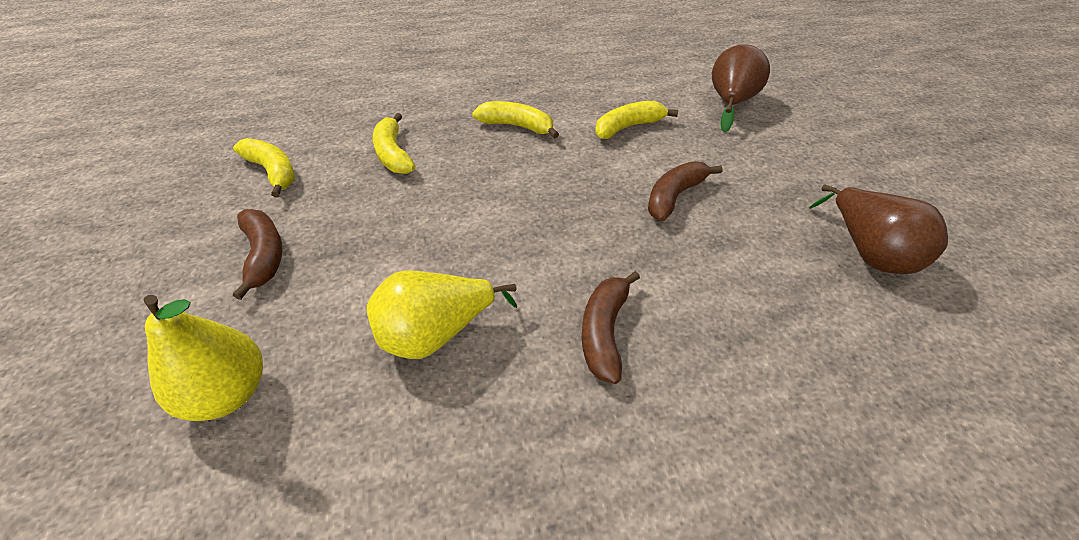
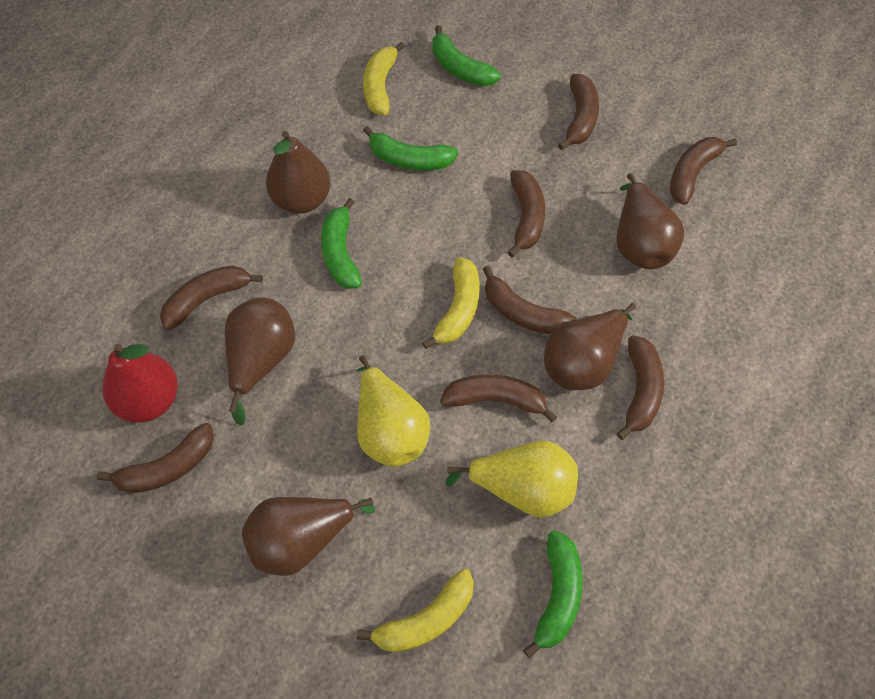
brown banana: 3 -> 8
brown pear: 2 -> 5
green banana: 0 -> 4
red pear: 0 -> 1
yellow banana: 4 -> 3

